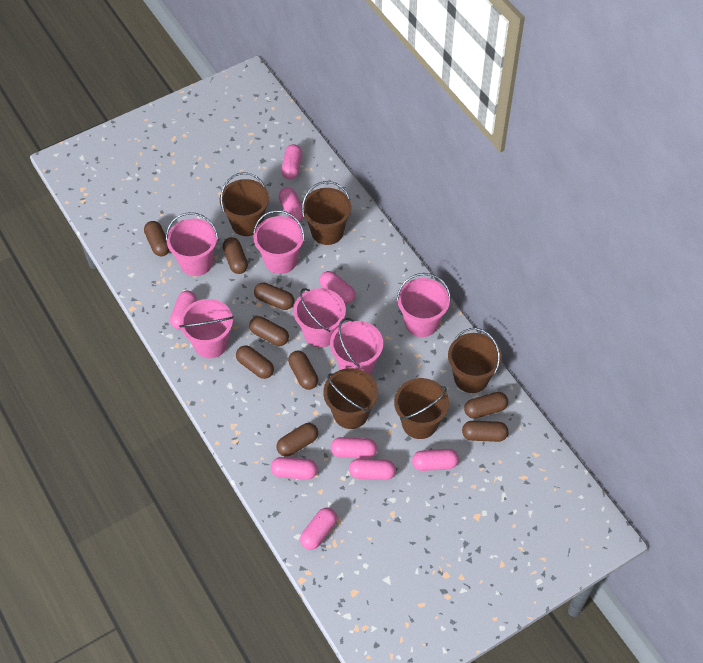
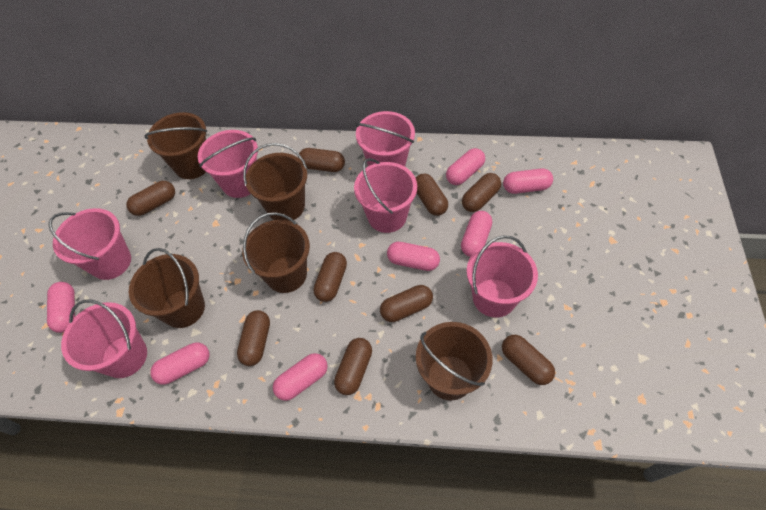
pink capsule: 9 -> 7

